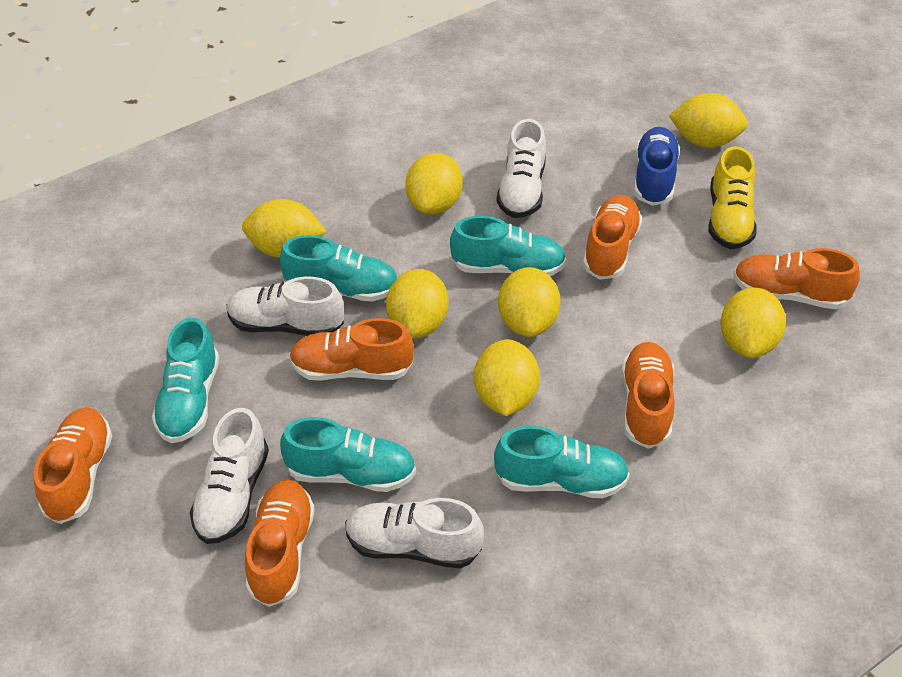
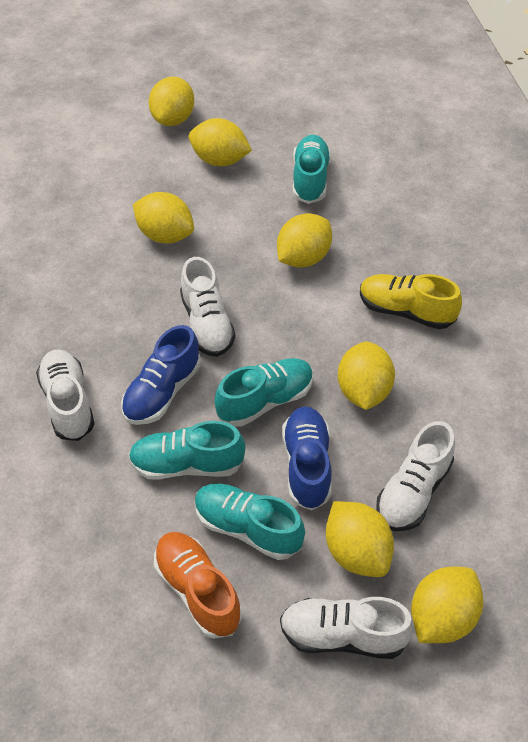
blue shoe: 1 -> 2
orange shoe: 6 -> 1
turquoise shoe: 5 -> 4

